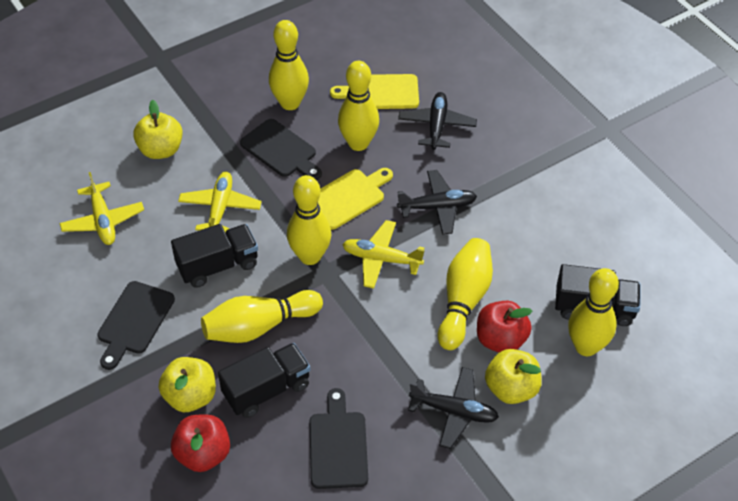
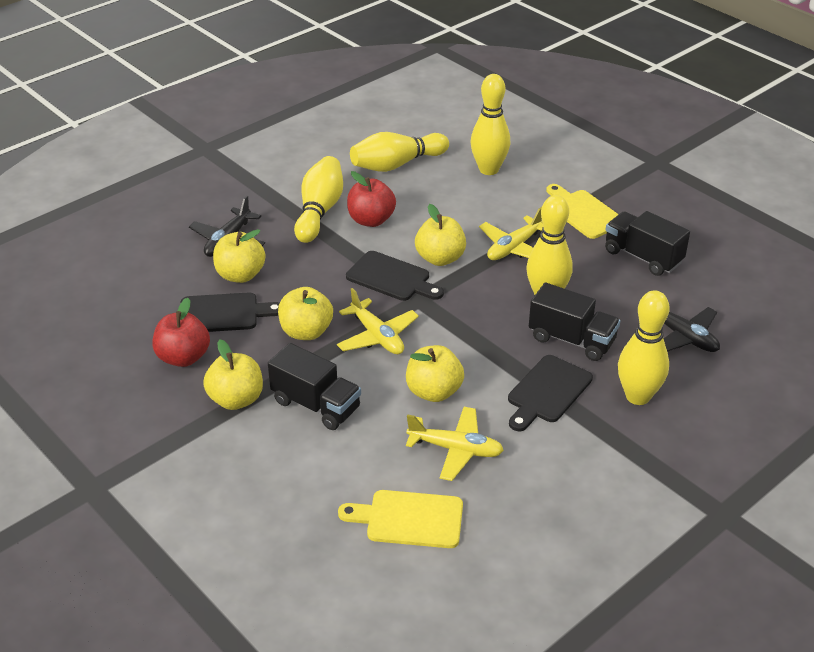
black plane: 3 -> 2
yellow apple: 3 -> 5
yellow bowling pin: 6 -> 5

